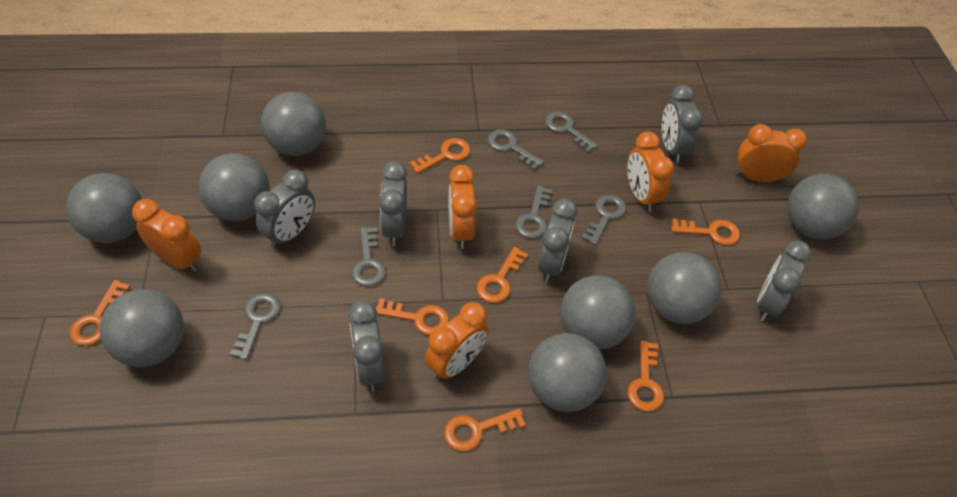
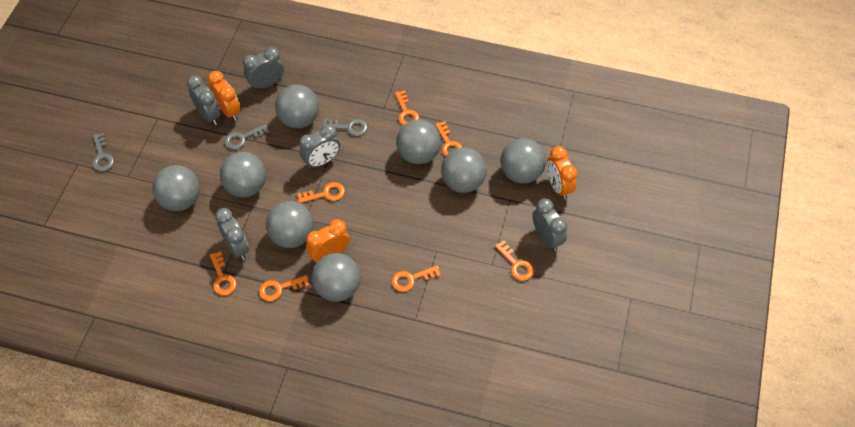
grey clock: 6 -> 5
grey key: 6 -> 3
orange clock: 5 -> 3

